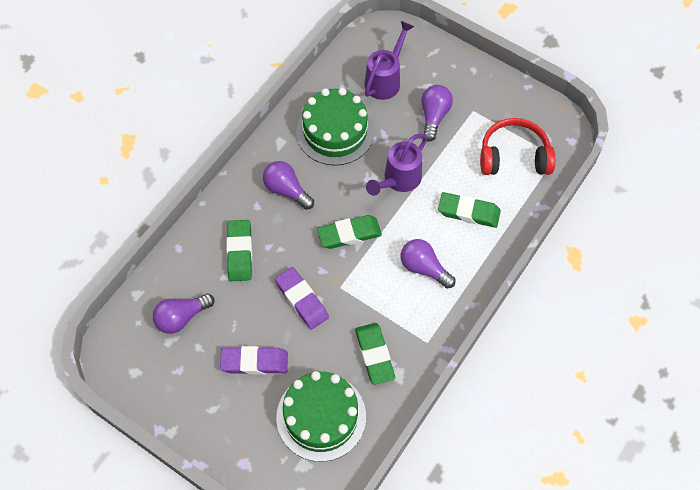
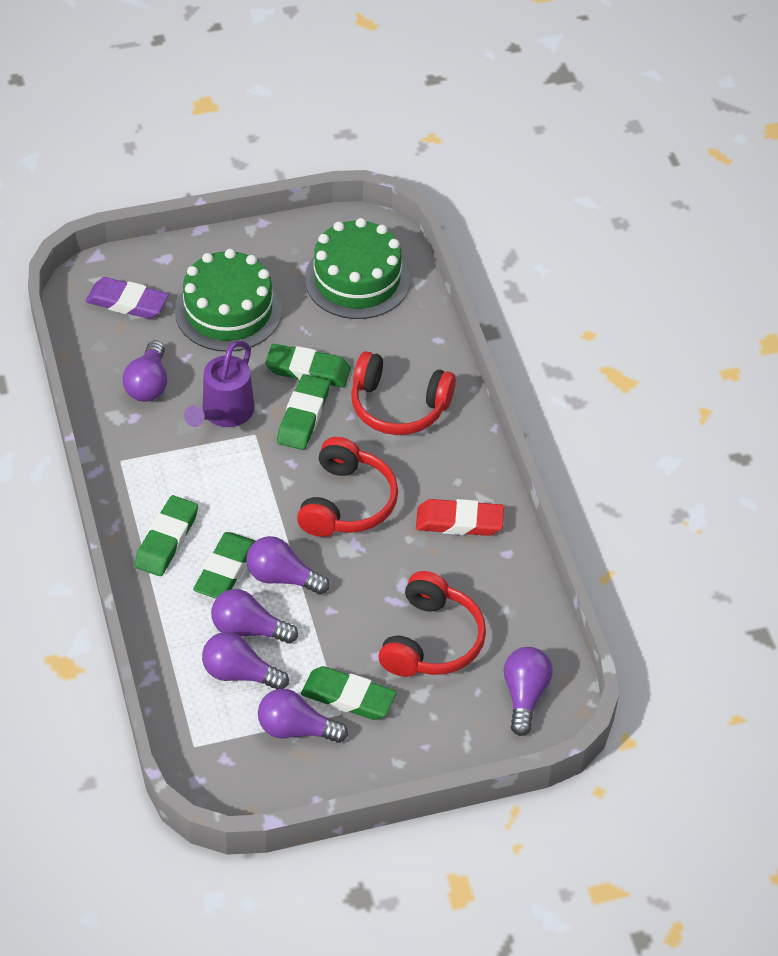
green eraser: 4 -> 5
purple eraser: 2 -> 1
purple light bulb: 4 -> 6
purple watering can: 2 -> 1
red eraser: 0 -> 1
red headphones: 1 -> 3

